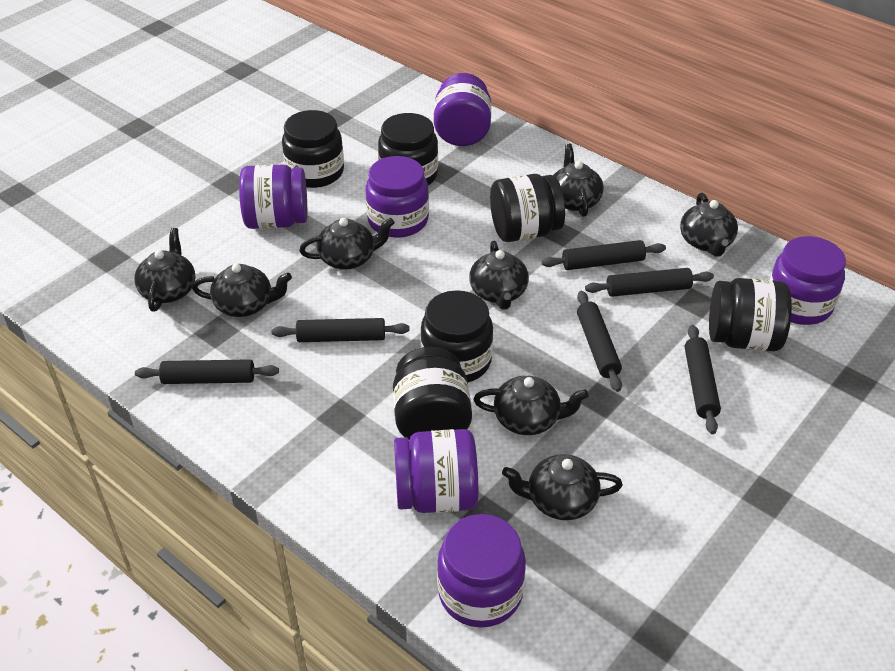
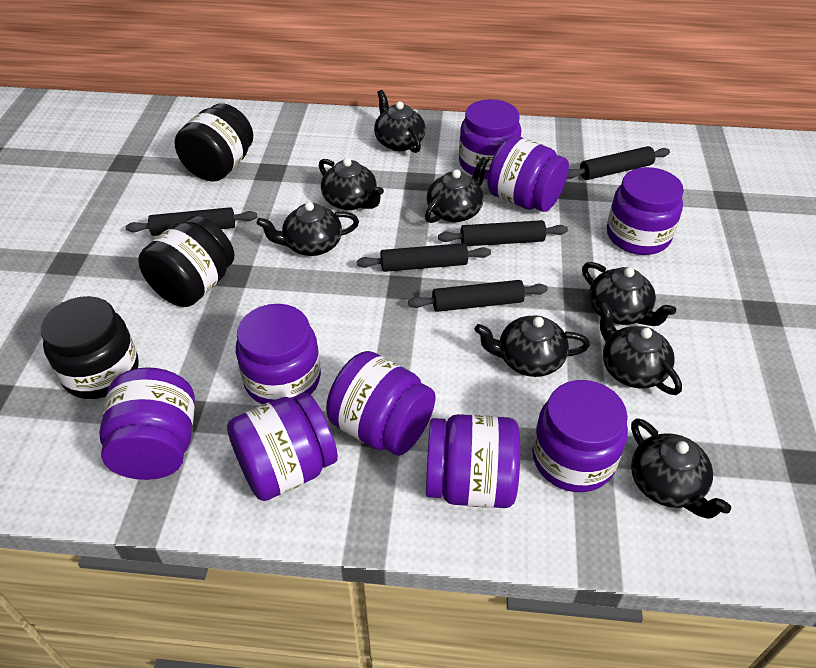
black jar: 6 -> 3
black rolling pin: 6 -> 5
purple jar: 6 -> 9

